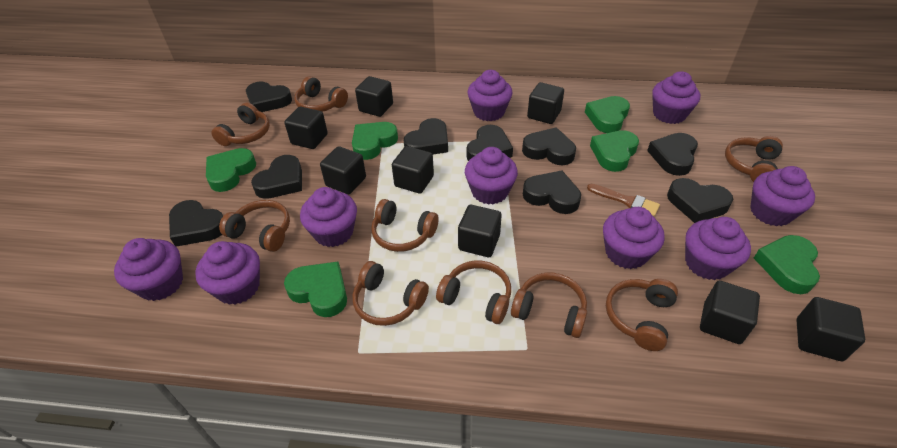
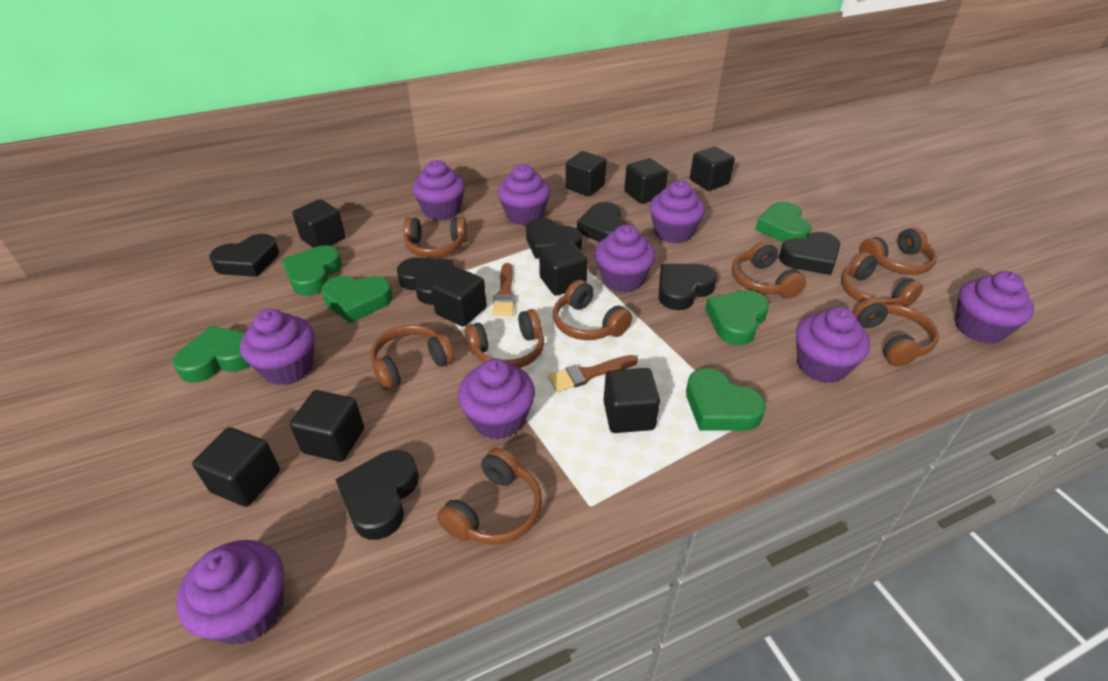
black cube: 8 -> 9
black heart: 9 -> 7
brown brush: 1 -> 2

